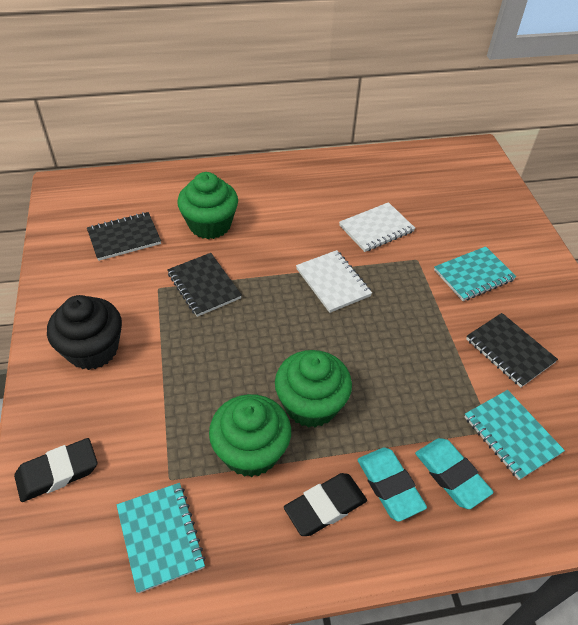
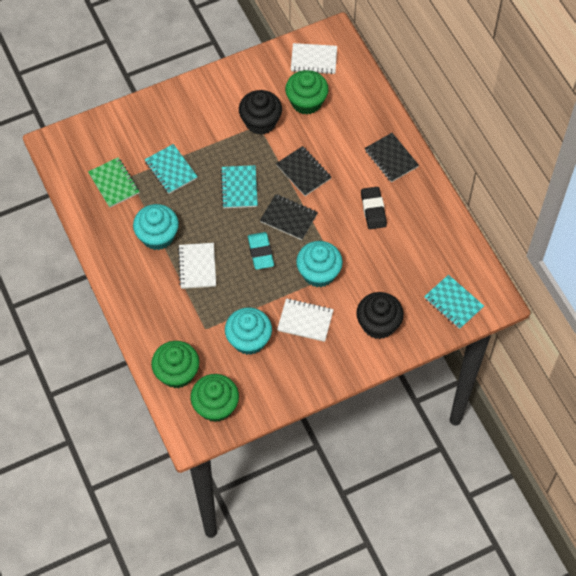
black cupcake: 1 -> 2
black eraser: 2 -> 1
green notebook: 0 -> 1
turquoise cupcake: 0 -> 3
turquoise eraser: 2 -> 1
white notebook: 2 -> 3

